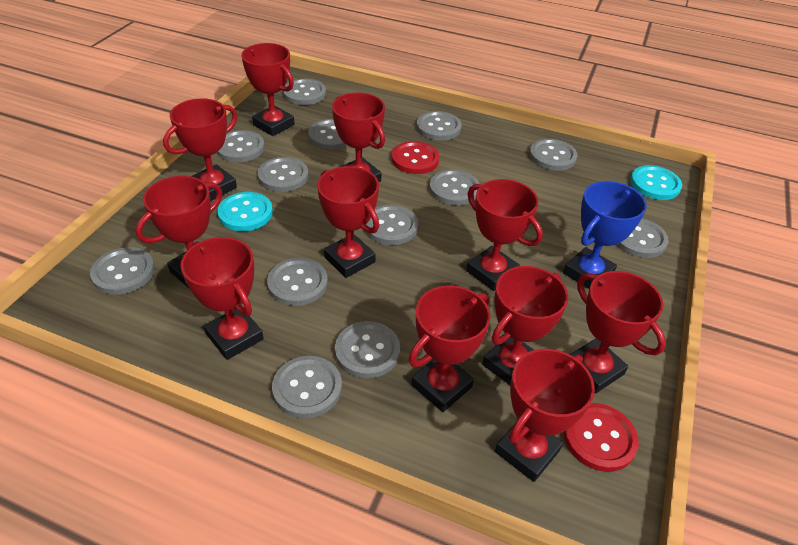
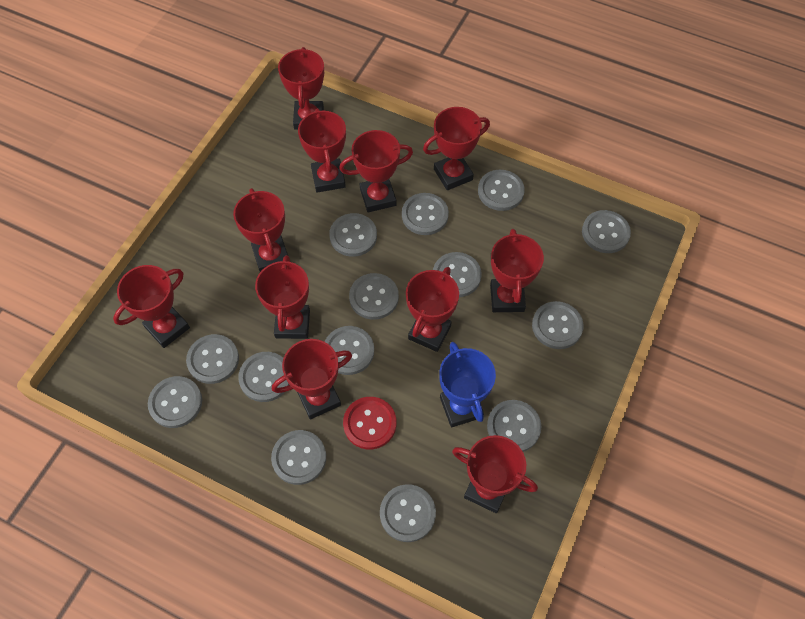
grey button: 13 -> 14
red button: 2 -> 1
turquoise button: 2 -> 0

